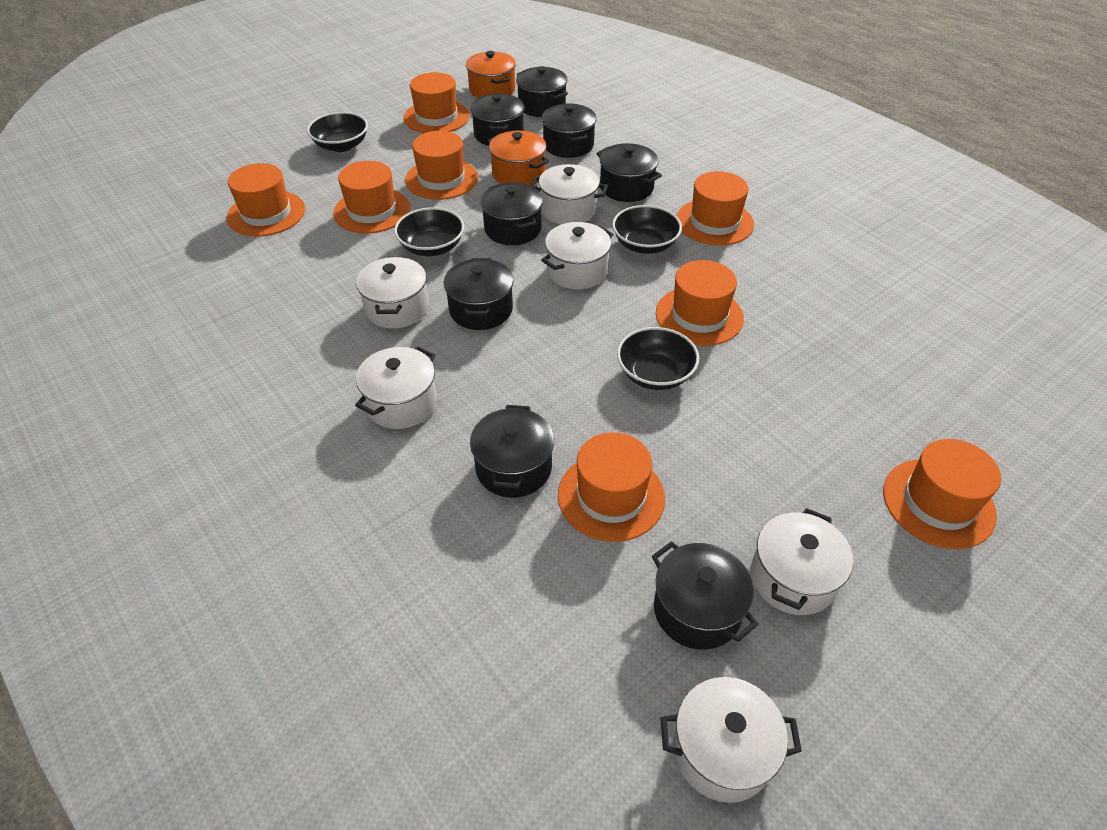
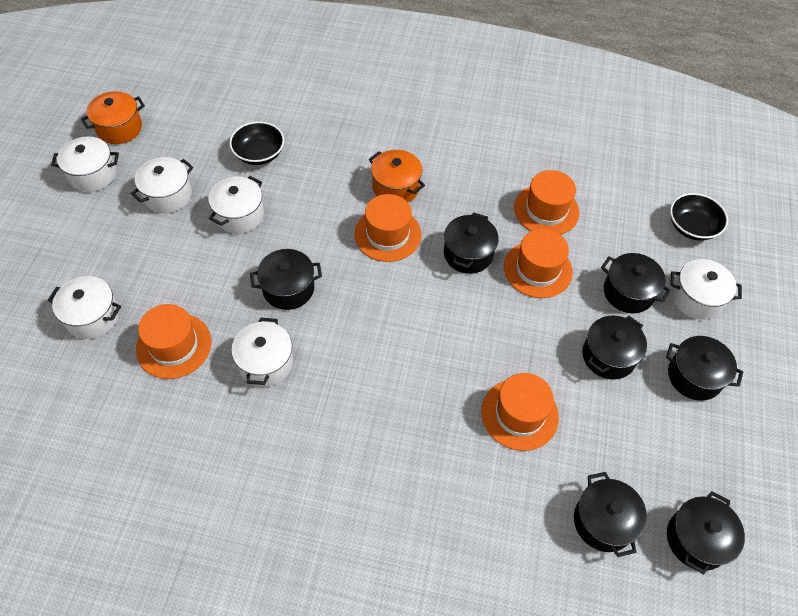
black bowl: 4 -> 2
black pot: 8 -> 7
orange hat: 8 -> 5

